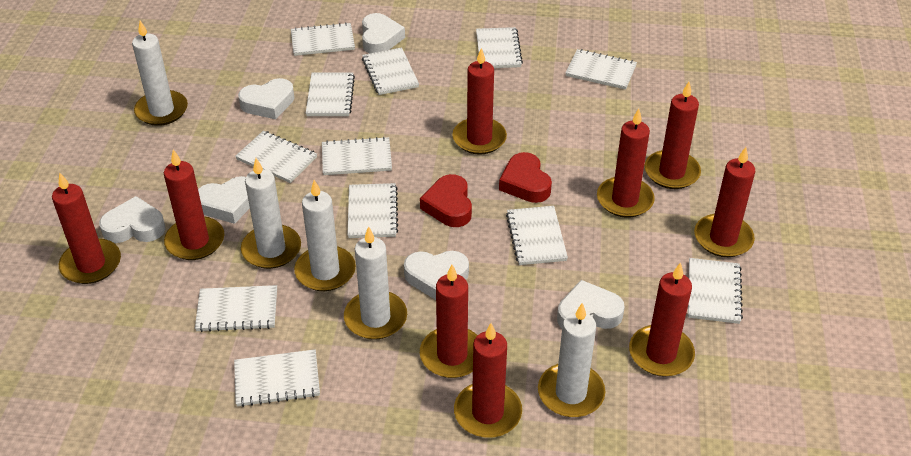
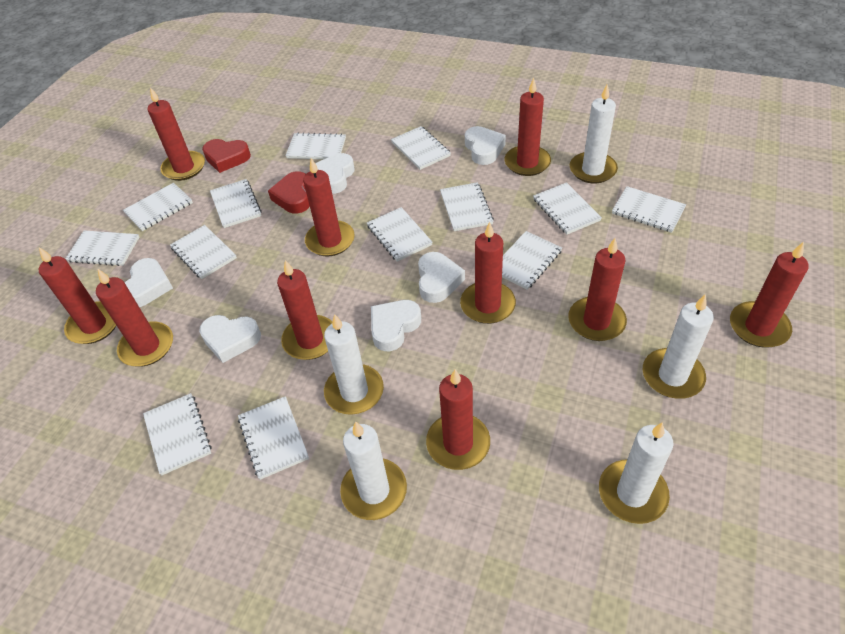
red candle: 9 -> 10
white notebook: 12 -> 13

